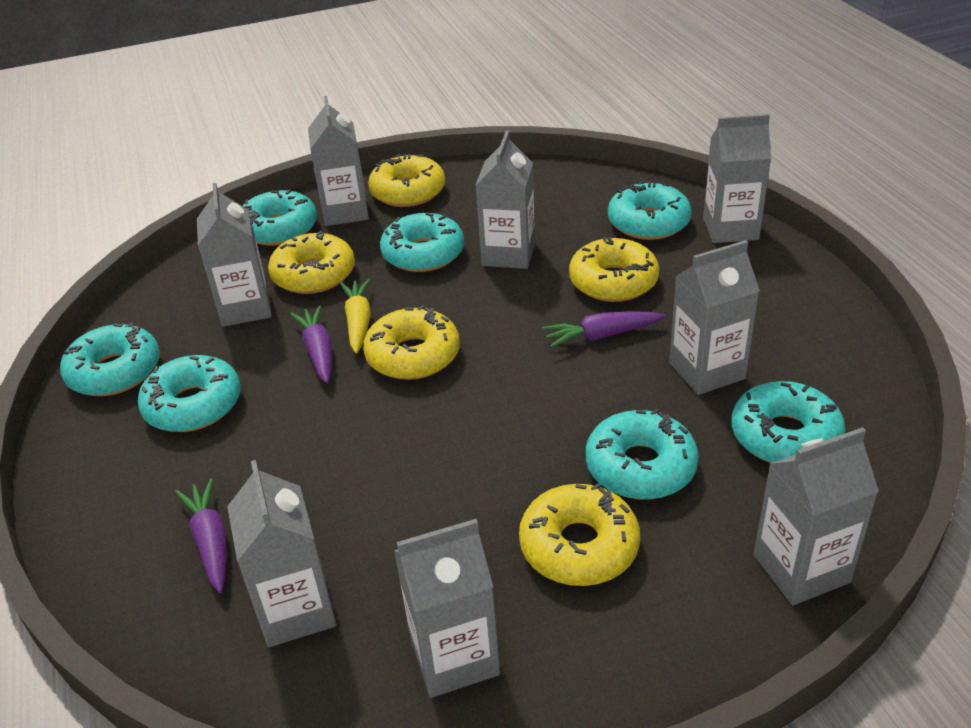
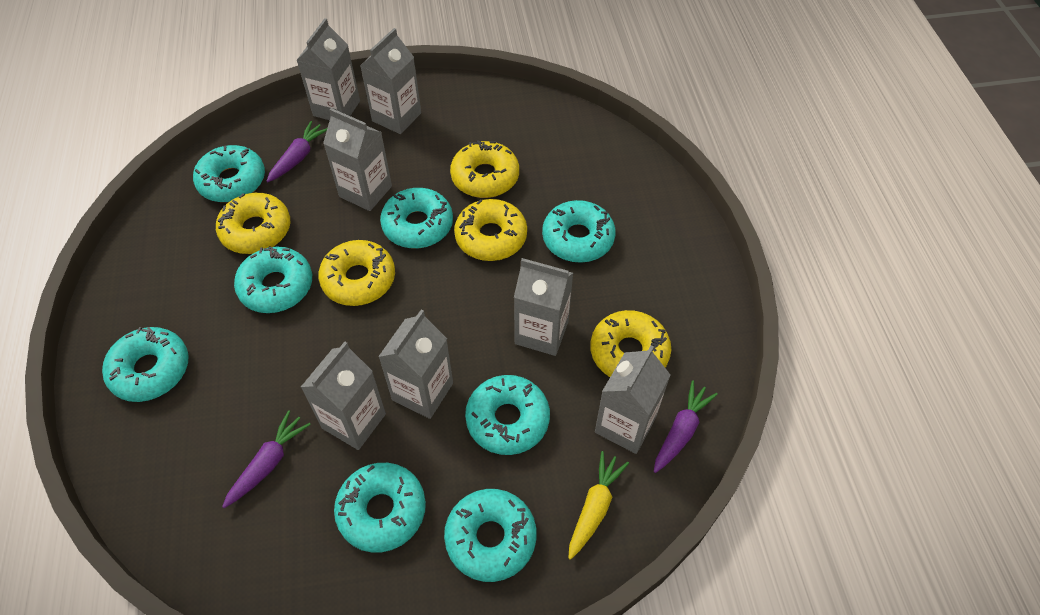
grey carton: 8 -> 7
turquoise donut: 7 -> 8

